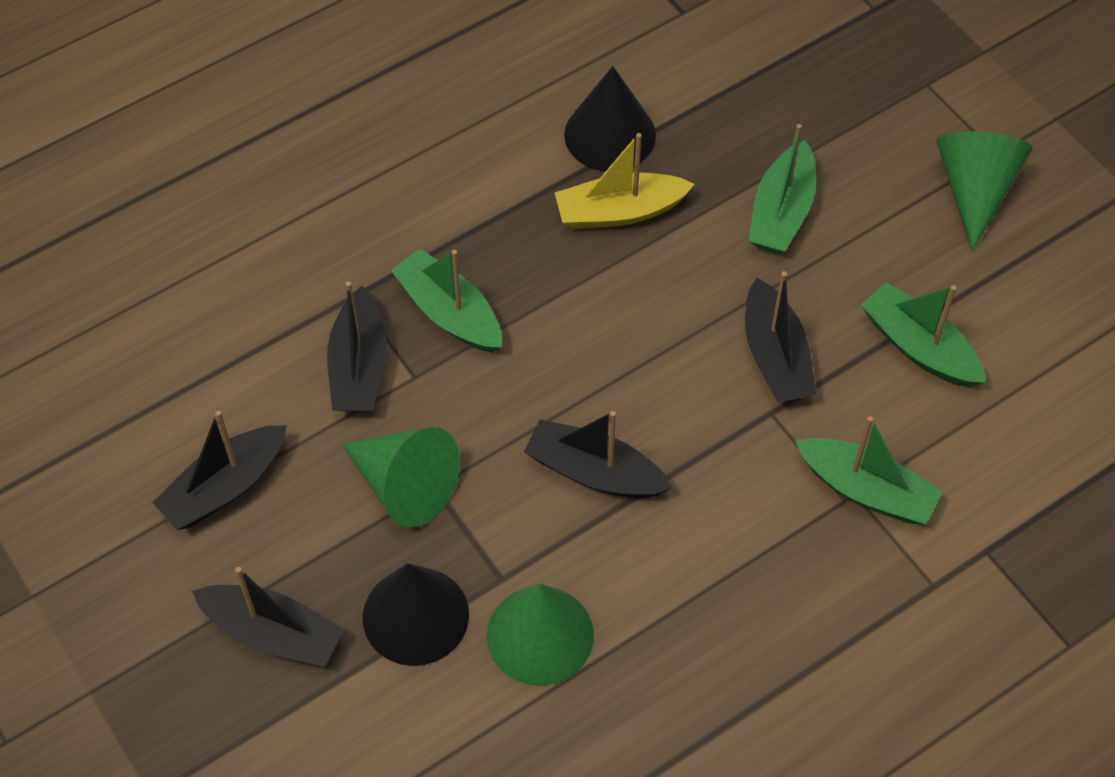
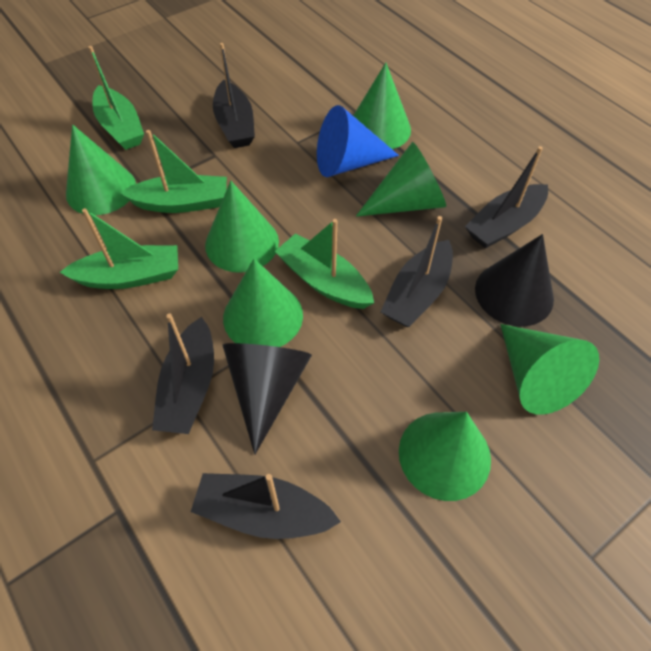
blue cone: 0 -> 1
green cone: 3 -> 7
yellow boat: 1 -> 0

